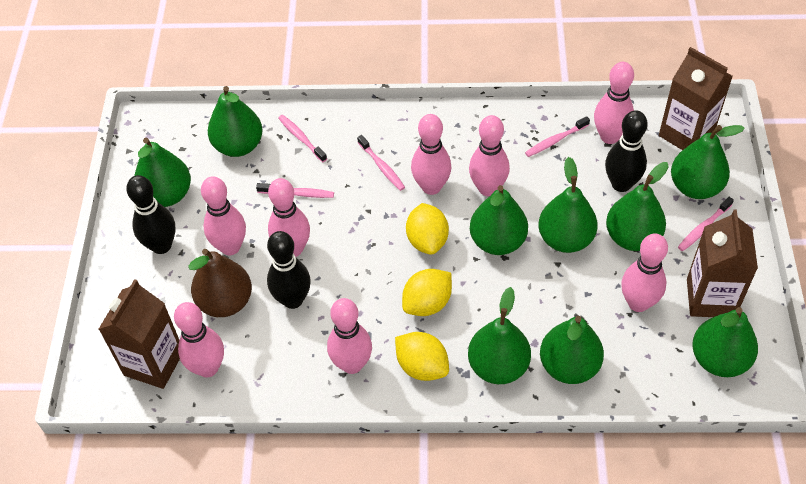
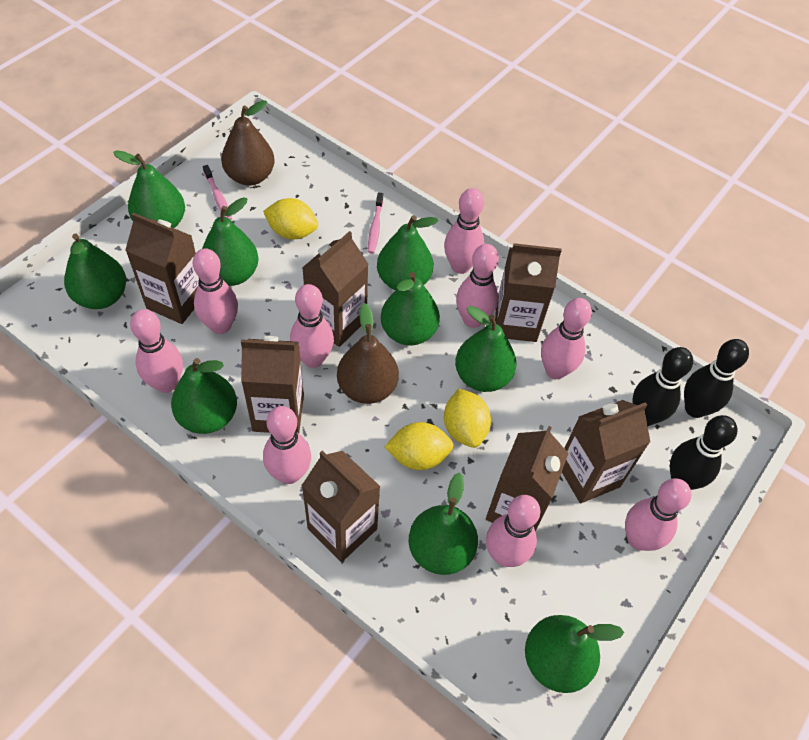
brown carton: 3 -> 7
brown pear: 1 -> 2
pink bowling pin: 8 -> 9
pink toothbrush: 5 -> 2

